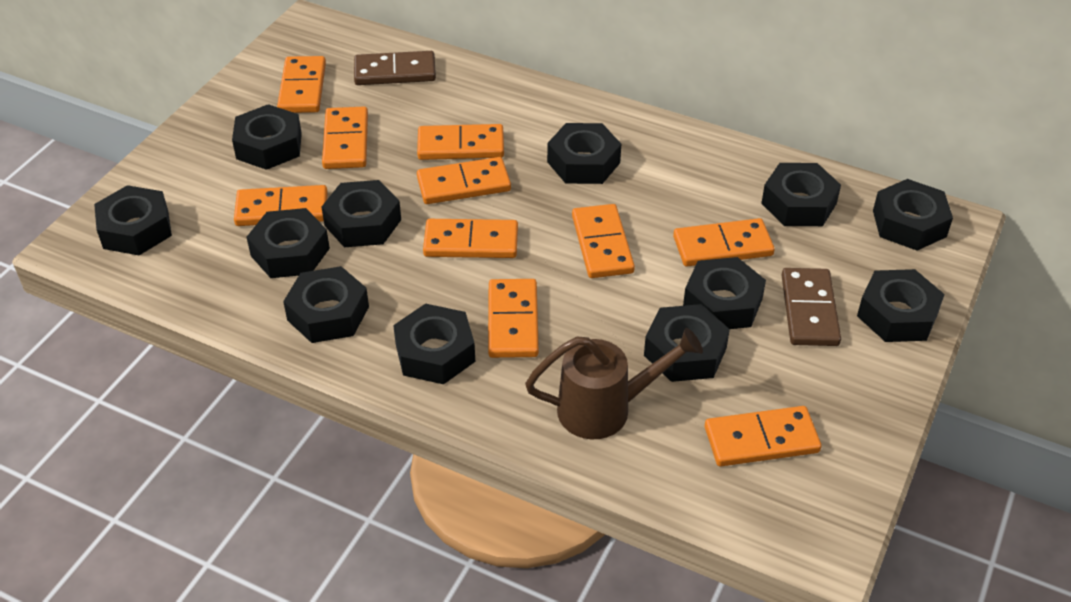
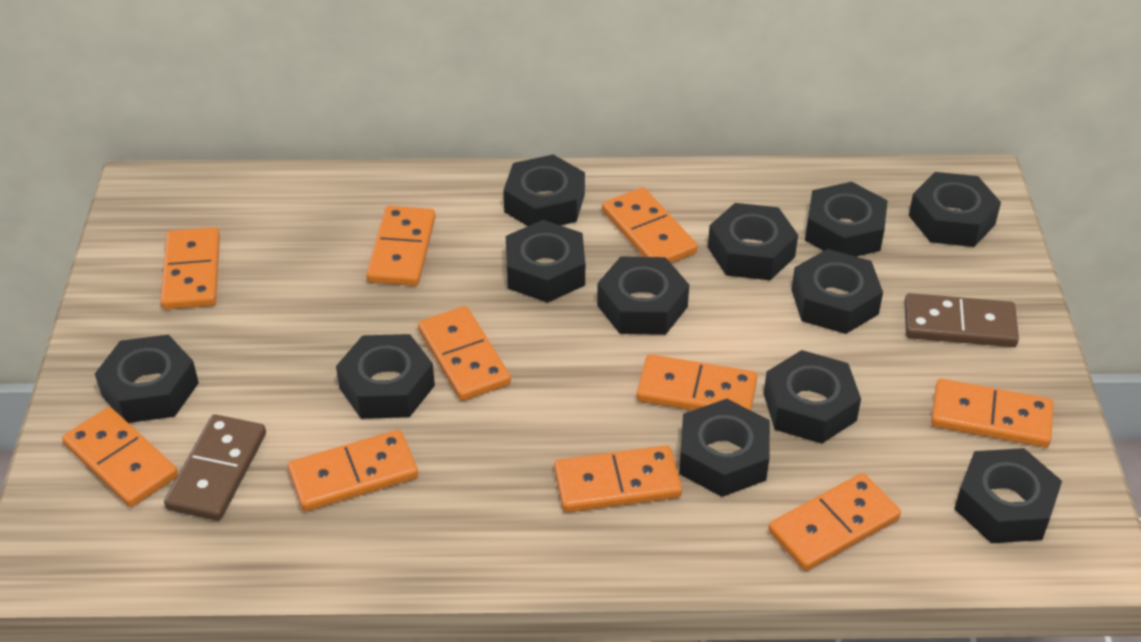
brown watering can: 1 -> 0

